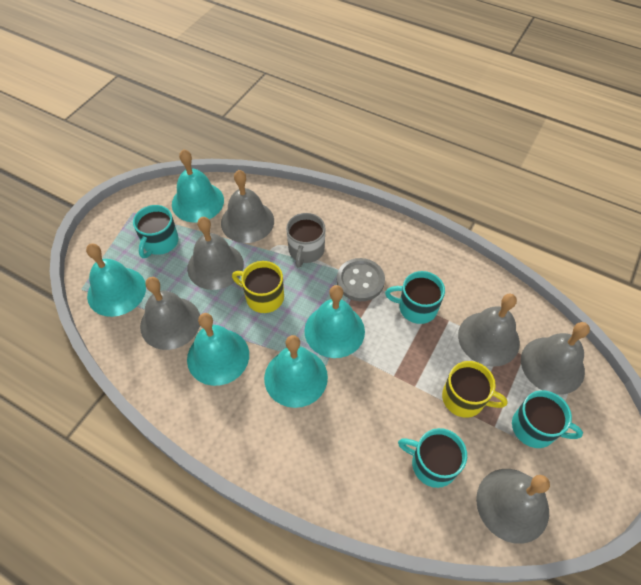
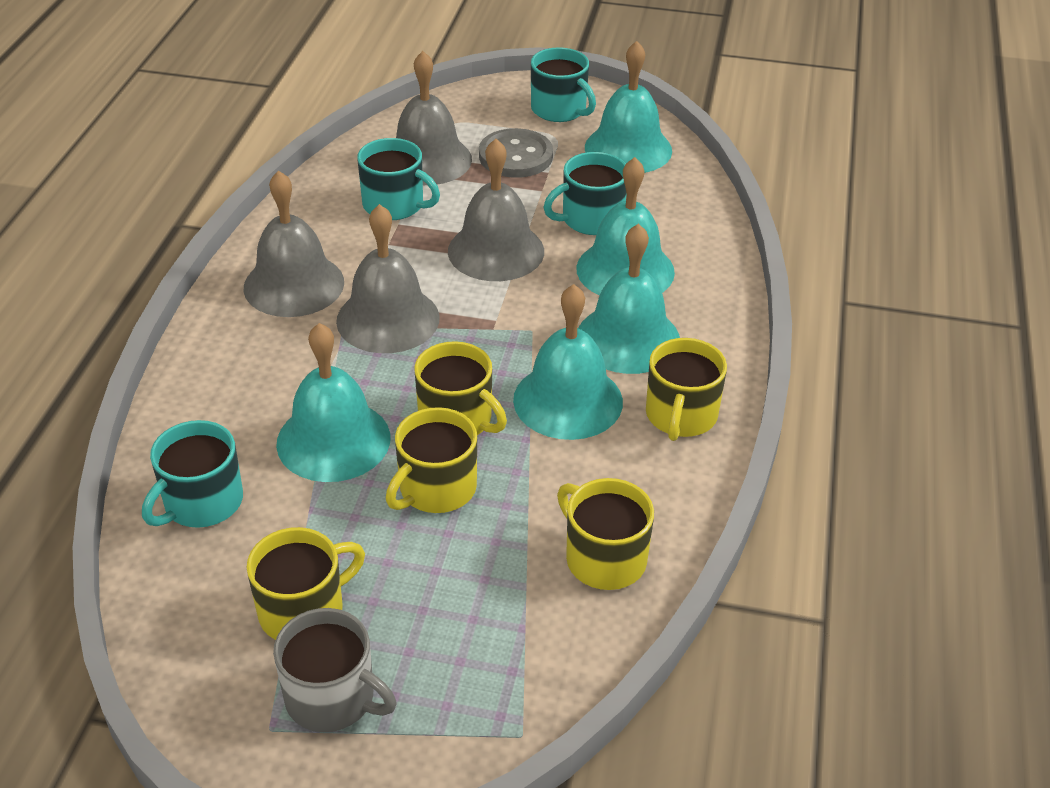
grey bell: 6 -> 4
yellow mug: 2 -> 5

